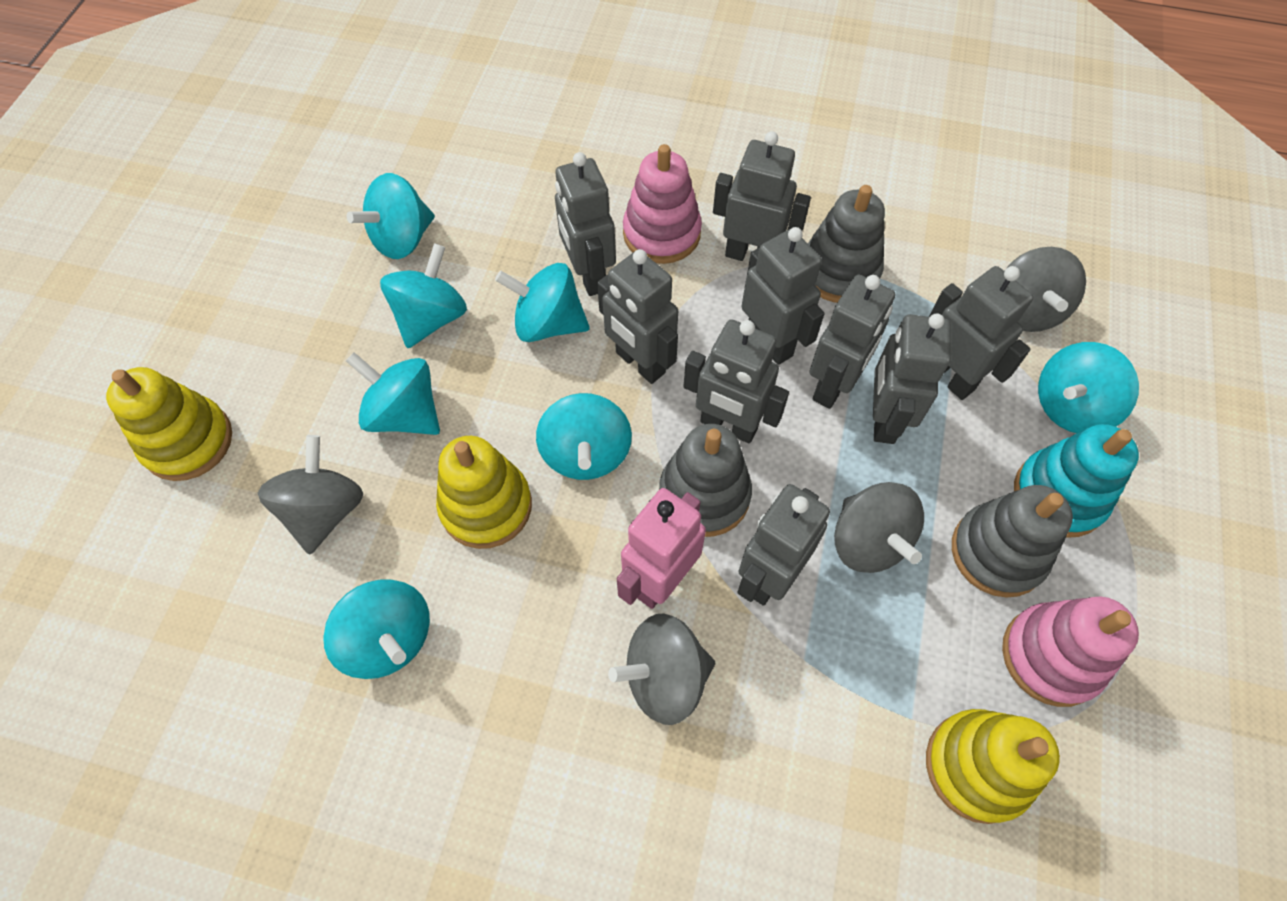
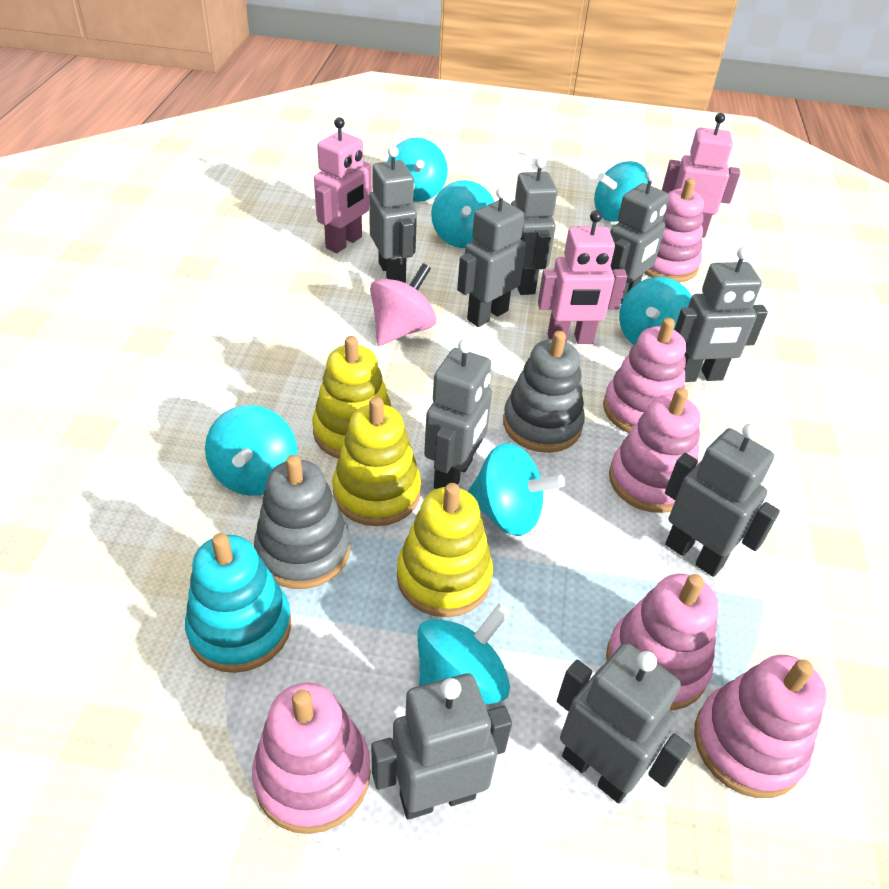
grey spinning top: 4 -> 0
grey stacking toy: 3 -> 2
pink robot: 1 -> 3
pink spinning top: 0 -> 1
pink stacking toy: 2 -> 6

